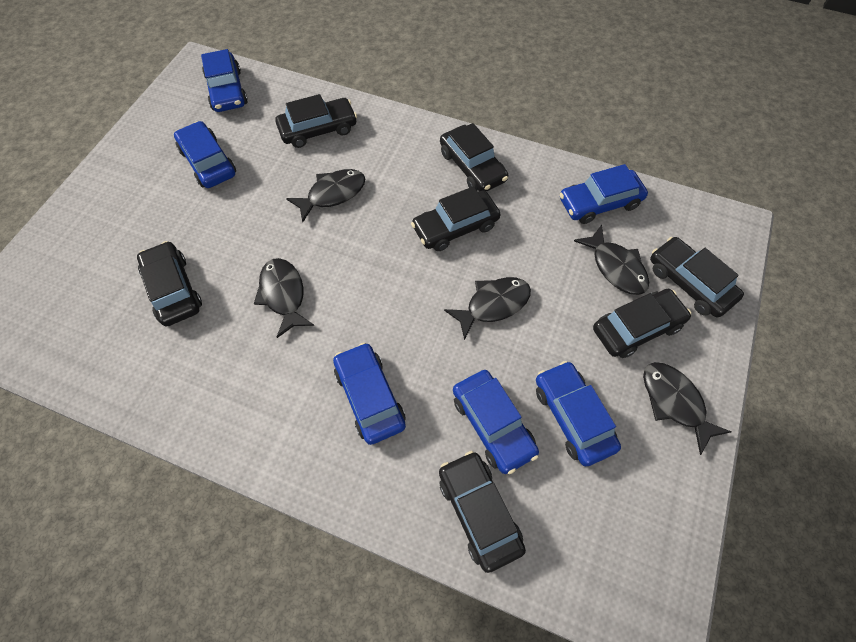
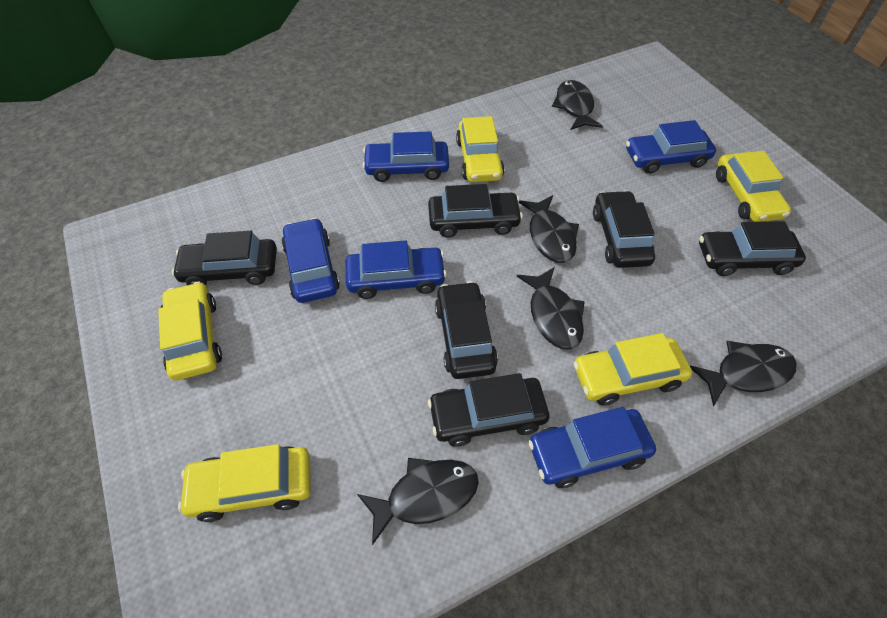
black car: 7 -> 6
blue car: 6 -> 5
yellow car: 0 -> 5

